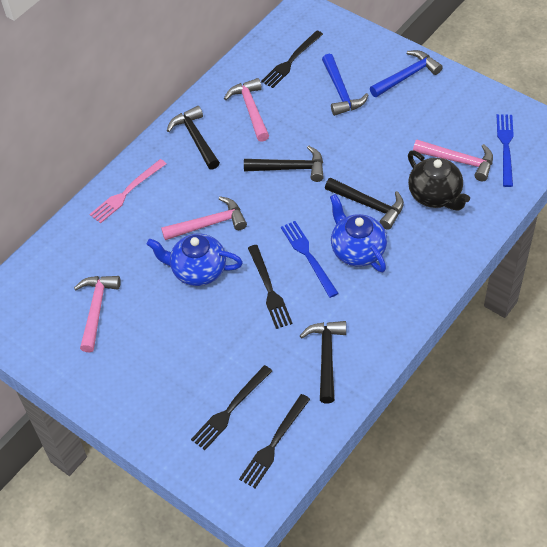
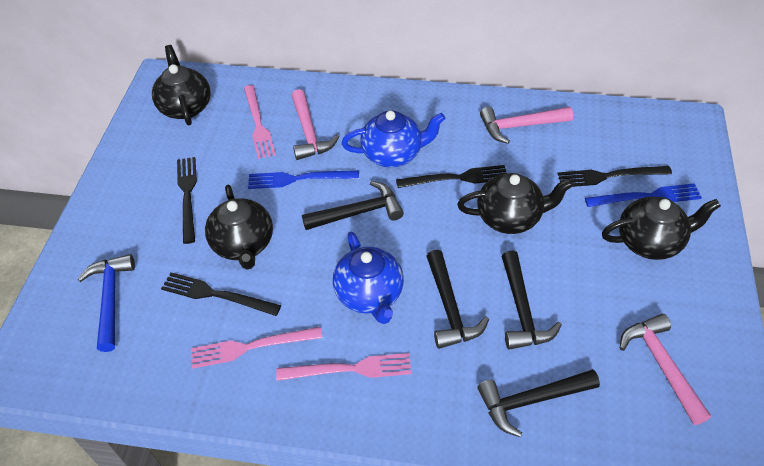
black teapot: 1 -> 4
blue hammer: 2 -> 1
pink fork: 1 -> 3
pink hammer: 4 -> 3

